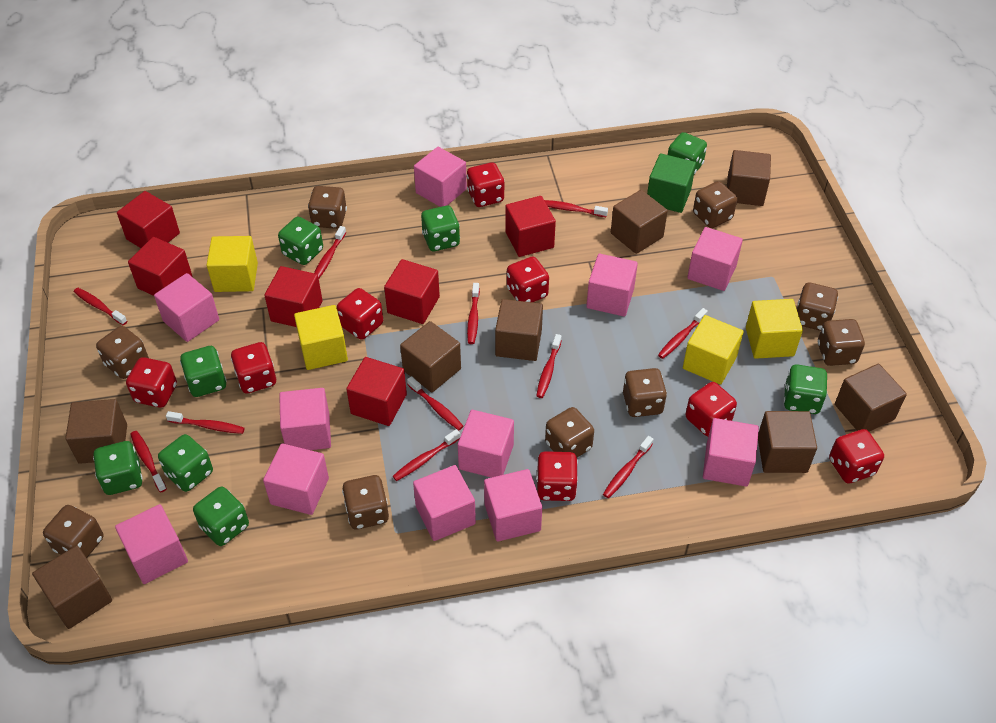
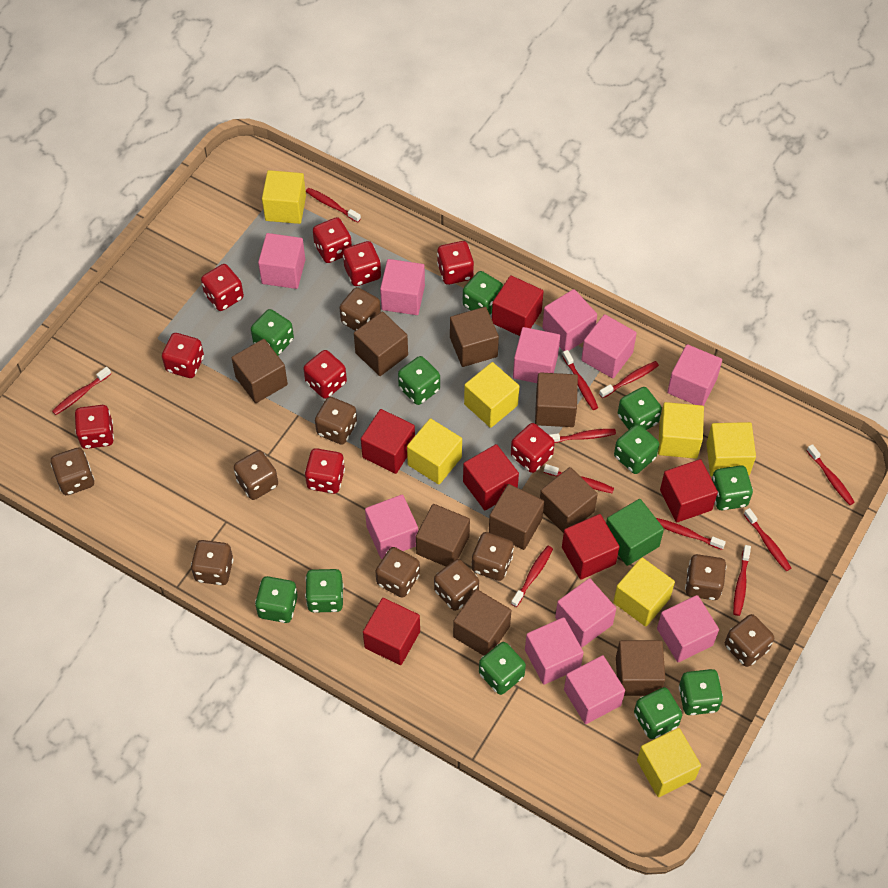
brown cube: 8 -> 9
brown dice: 9 -> 10
green dice: 8 -> 11
red dice: 8 -> 9
yellow cube: 4 -> 7

